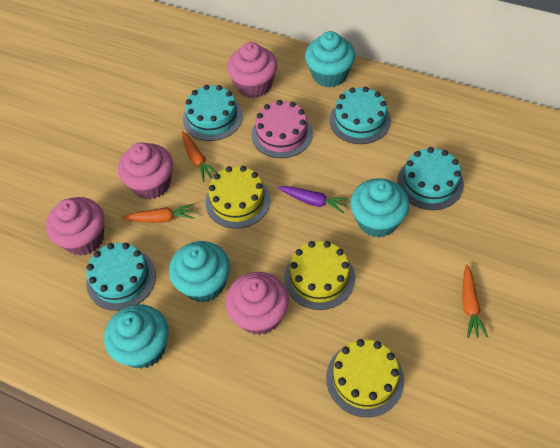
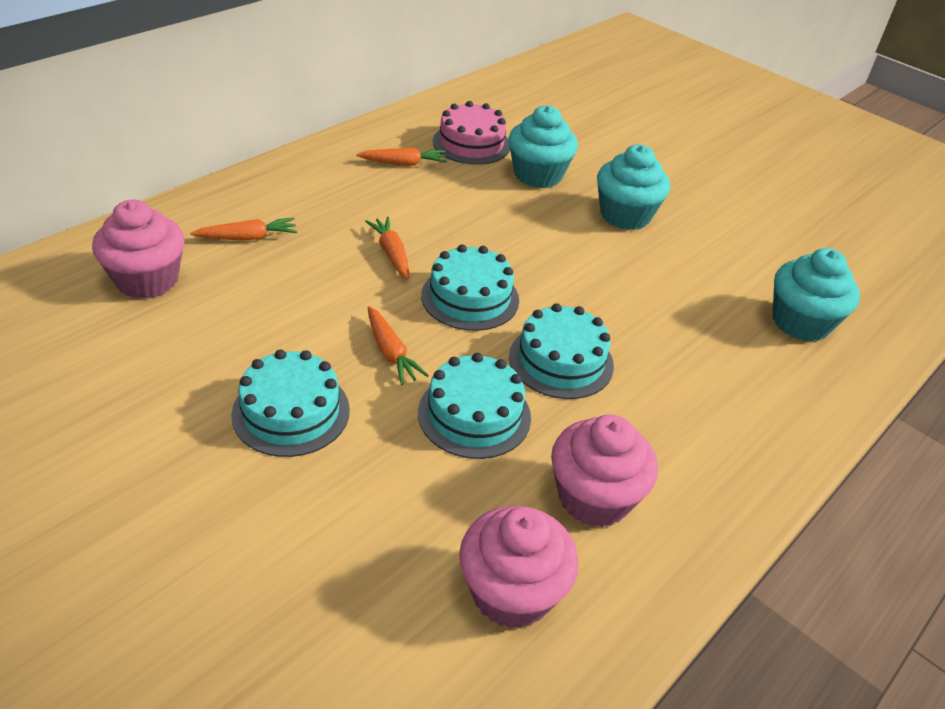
orange carrot: 3 -> 4
pink cupcake: 4 -> 3
purple carrot: 1 -> 0
turquoise cupcake: 4 -> 3
yellow cake: 3 -> 0

